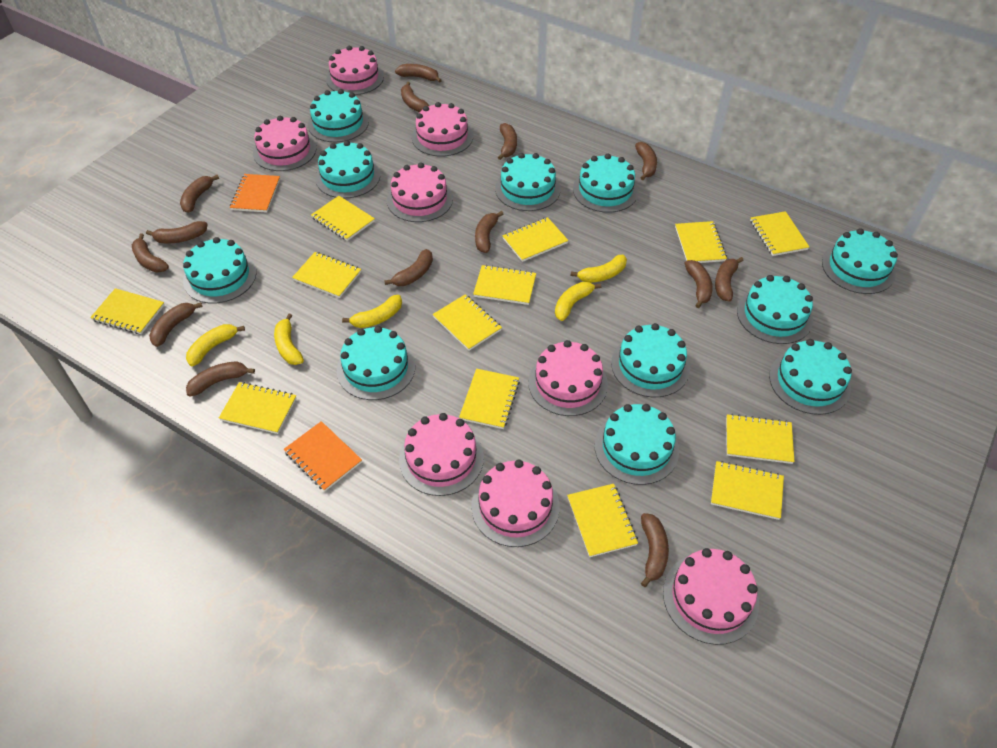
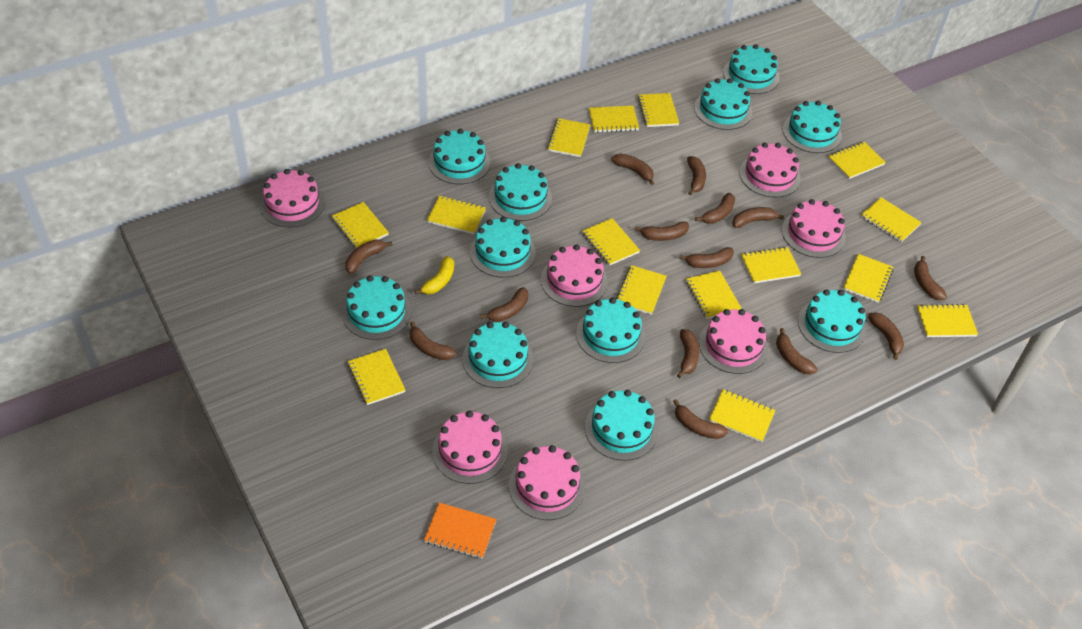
orange notebook: 2 -> 1
pink cake: 8 -> 7
yellow banana: 5 -> 1
yellow notebook: 13 -> 15

